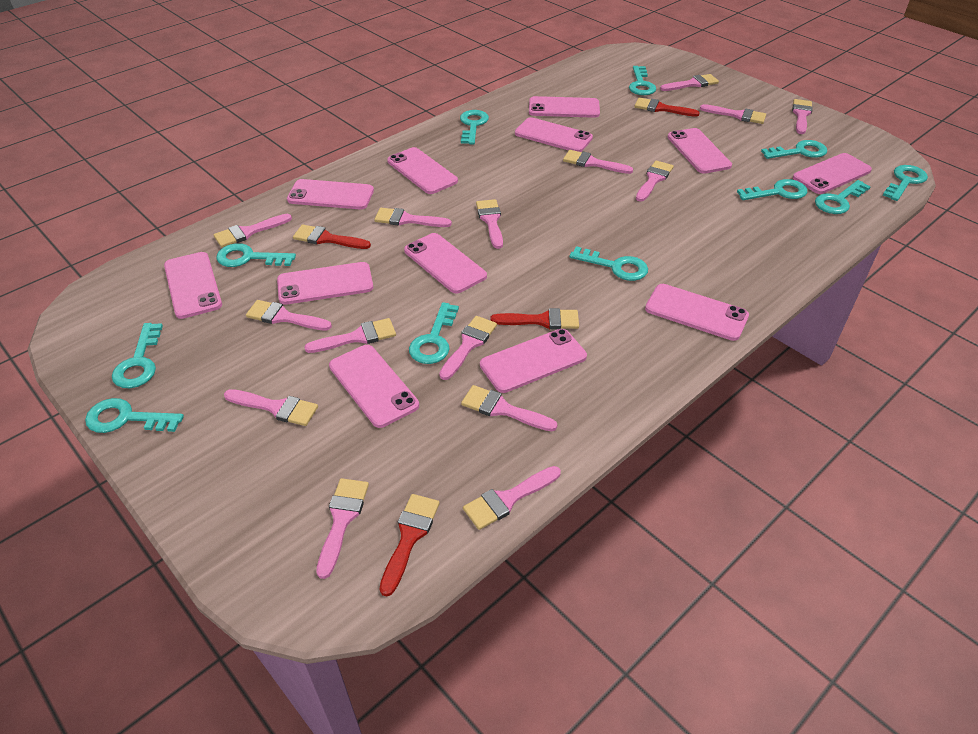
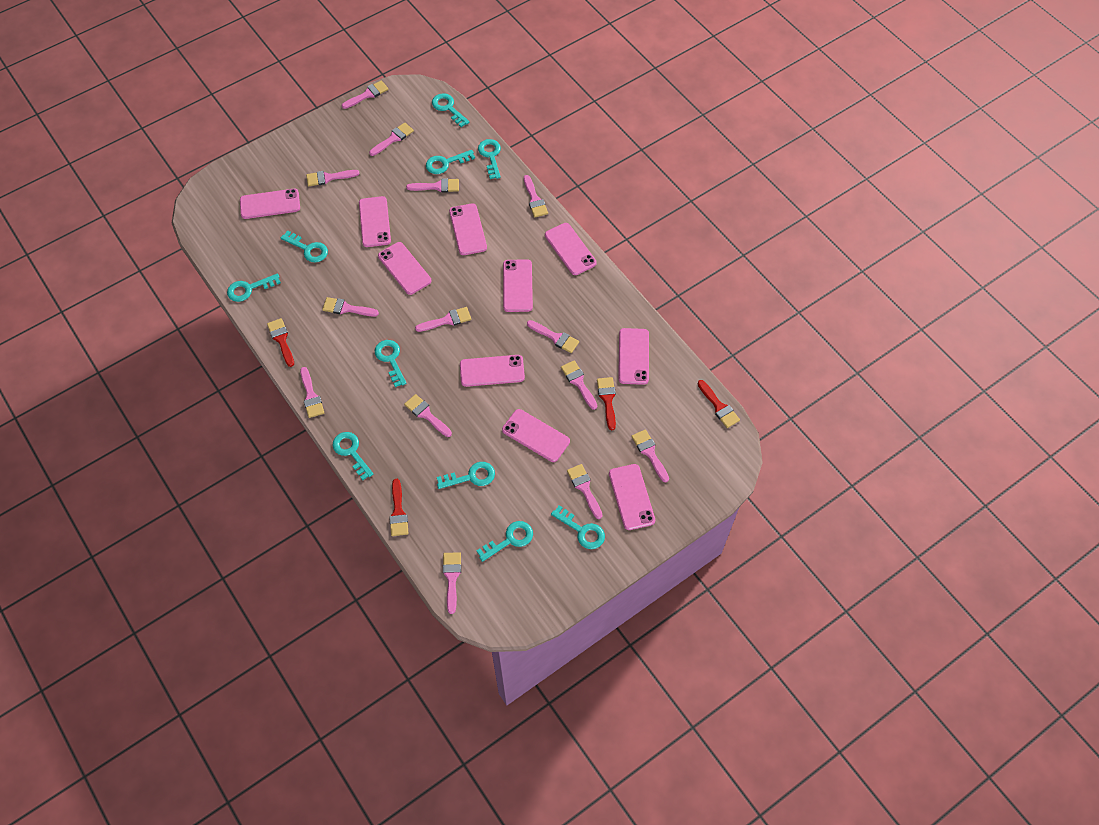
pink brush: 15 -> 14
pink phone: 12 -> 10
turquoise key: 11 -> 10

